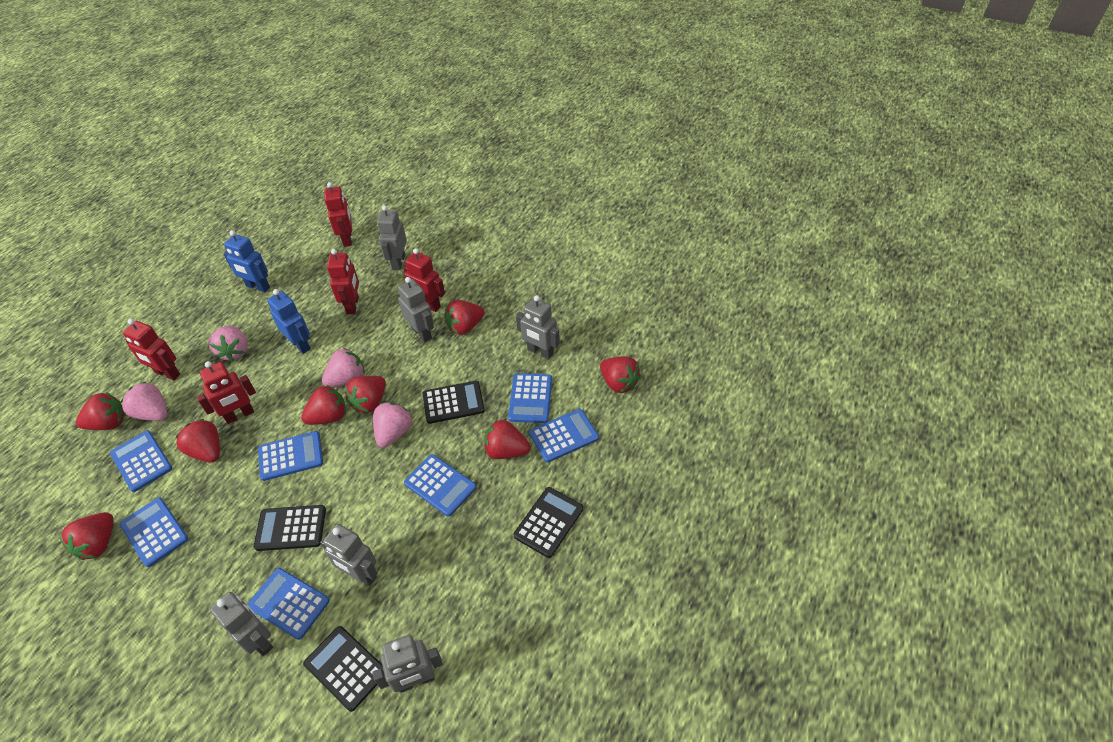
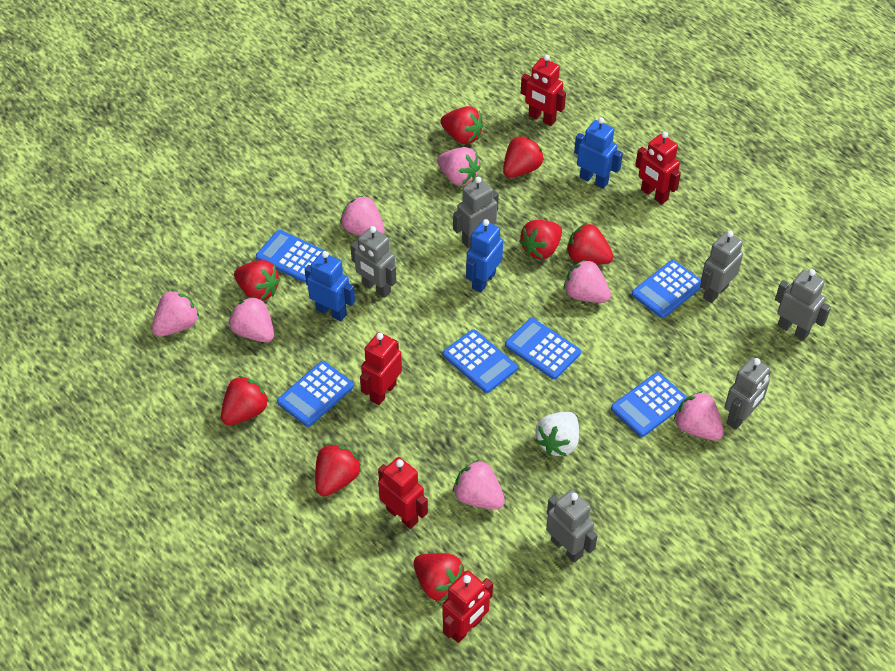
black calculator: 4 -> 0
blue calculator: 7 -> 6
blue robot: 2 -> 3
pink strawberry: 4 -> 7
white strawberry: 0 -> 1

